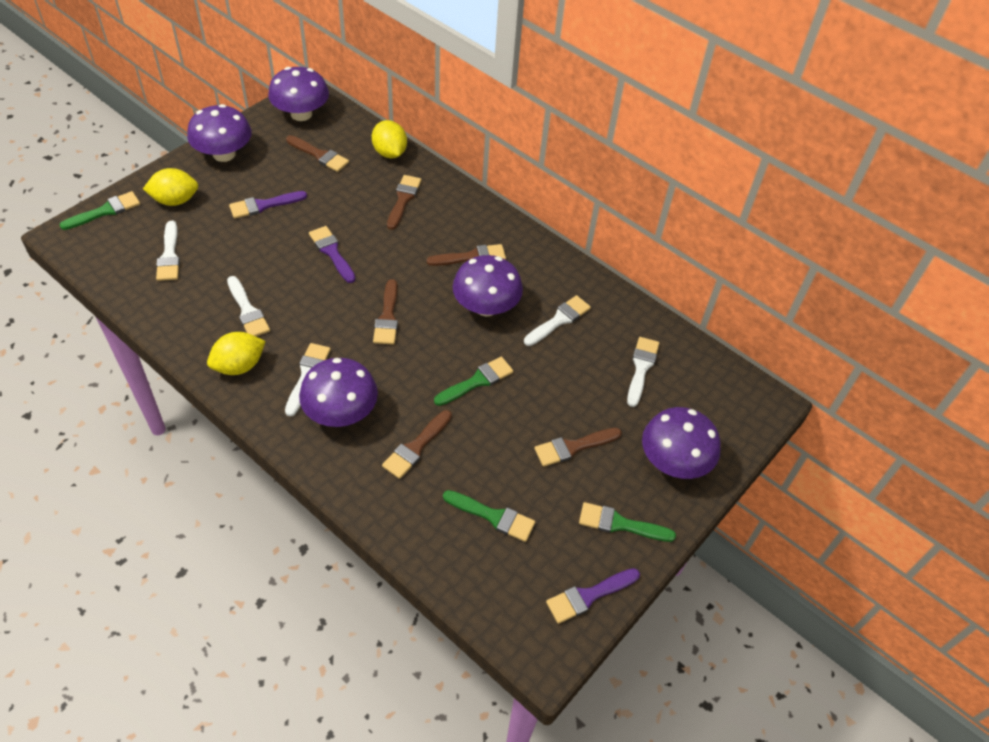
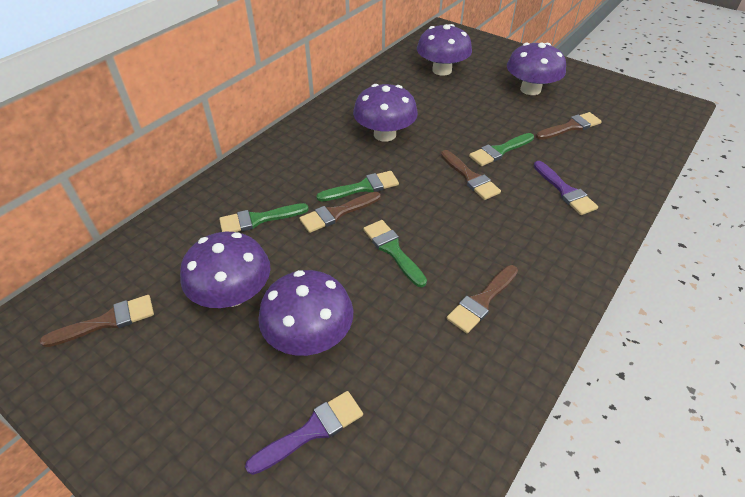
brown brush: 6 -> 5
purple brush: 3 -> 2
white brush: 5 -> 0
yellow lemon: 3 -> 0

